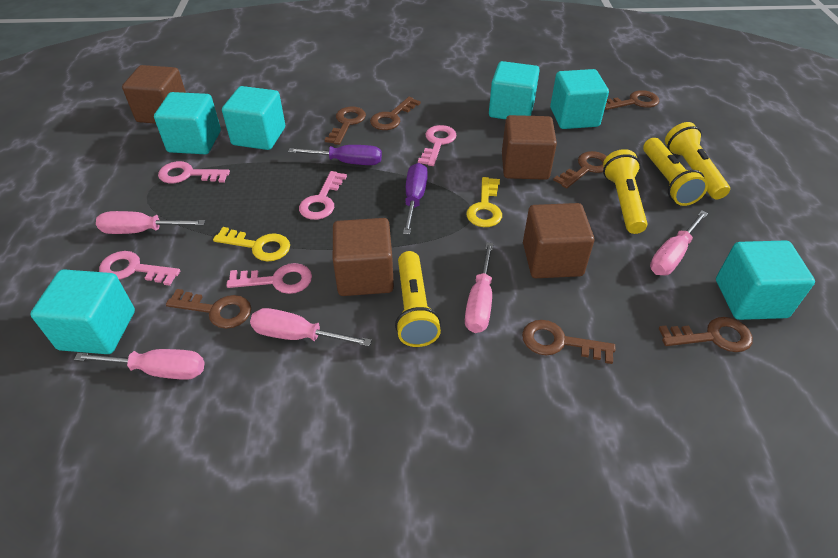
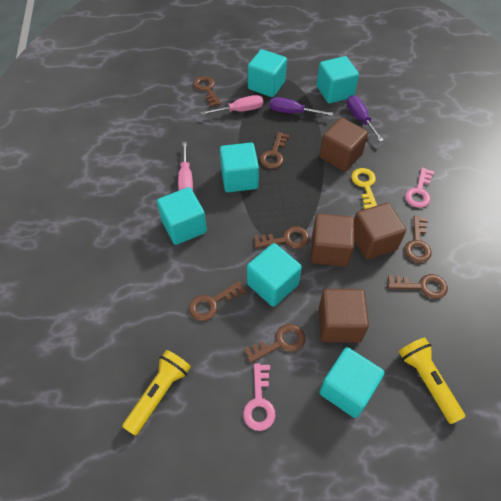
pink key: 5 -> 2
pink screwdriver: 5 -> 2
yellow flashlight: 4 -> 2
yellow key: 2 -> 1

